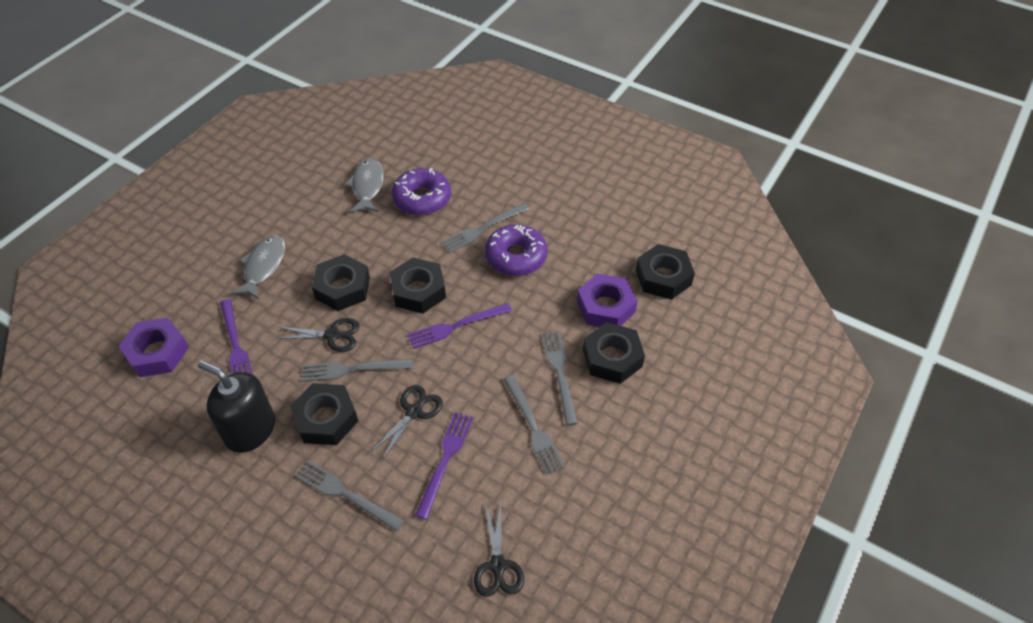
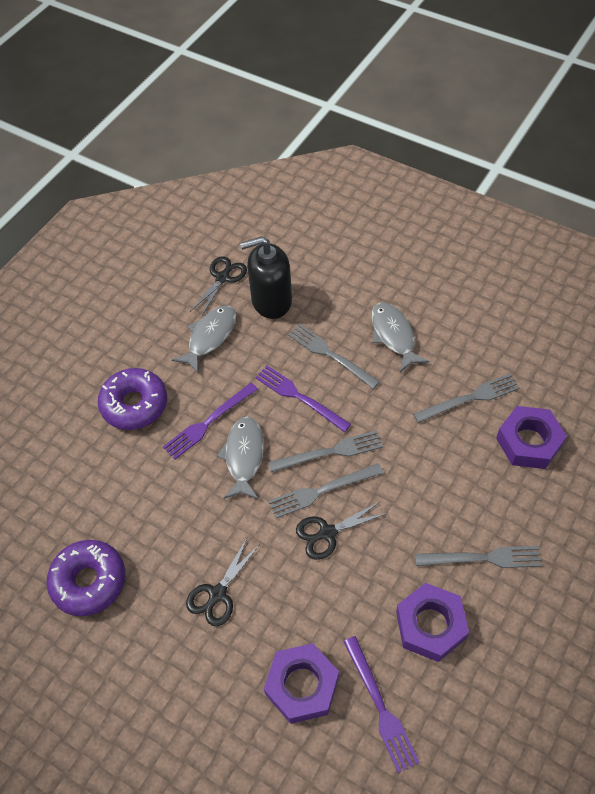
black nut: 5 -> 0
grey fish: 2 -> 3
purple nut: 2 -> 3

